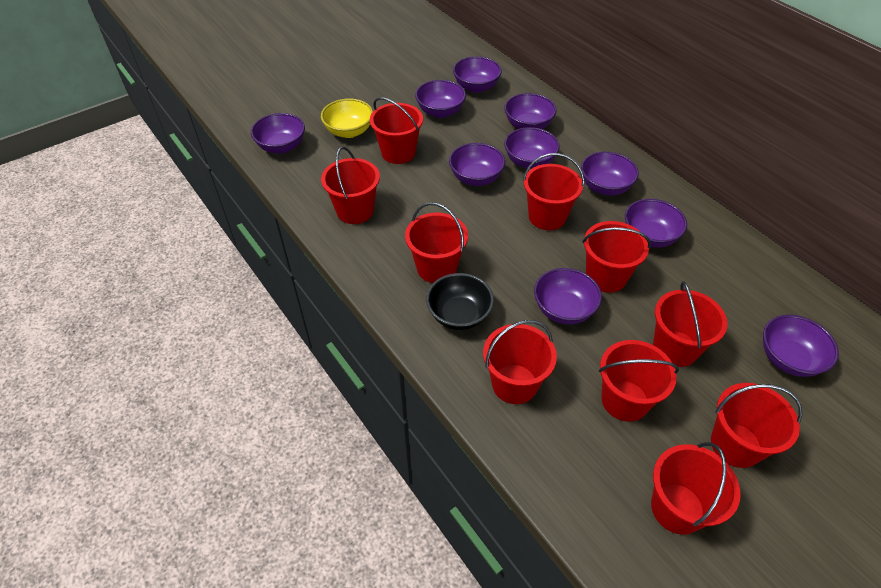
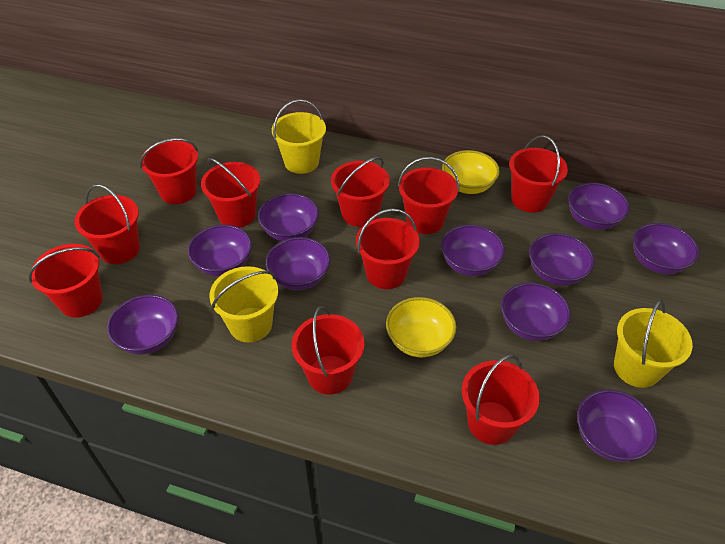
black bowl: 1 -> 0
yellow bowl: 1 -> 2
yellow bucket: 0 -> 3

